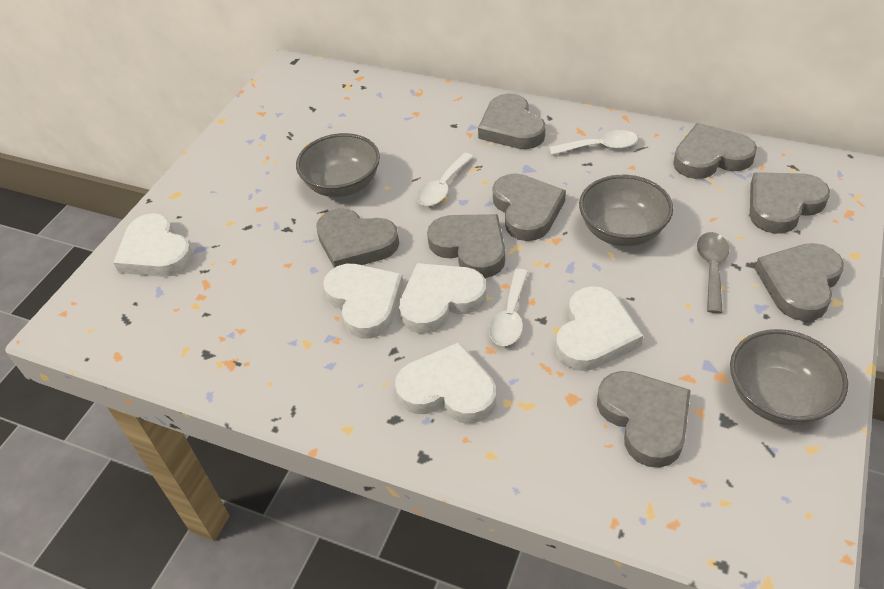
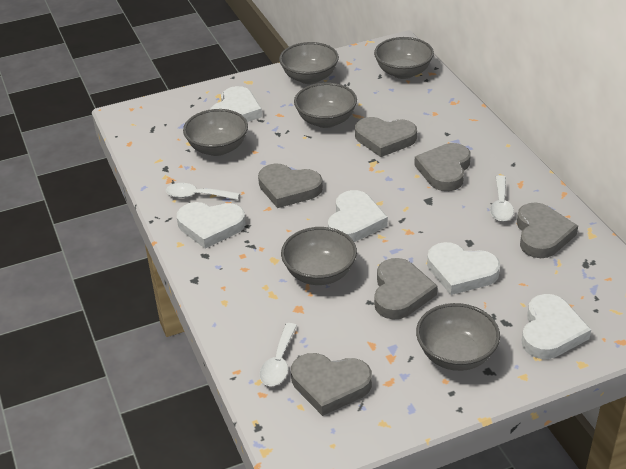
grey bowl: 3 -> 6
grey heart: 8 -> 6
grey spoon: 1 -> 0

